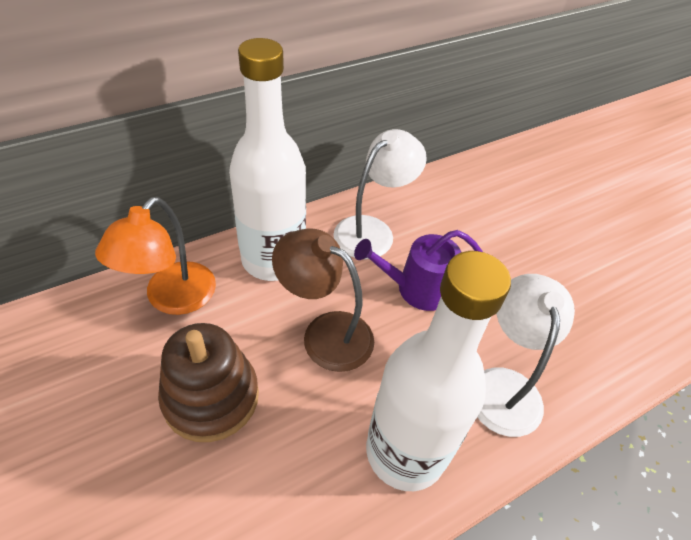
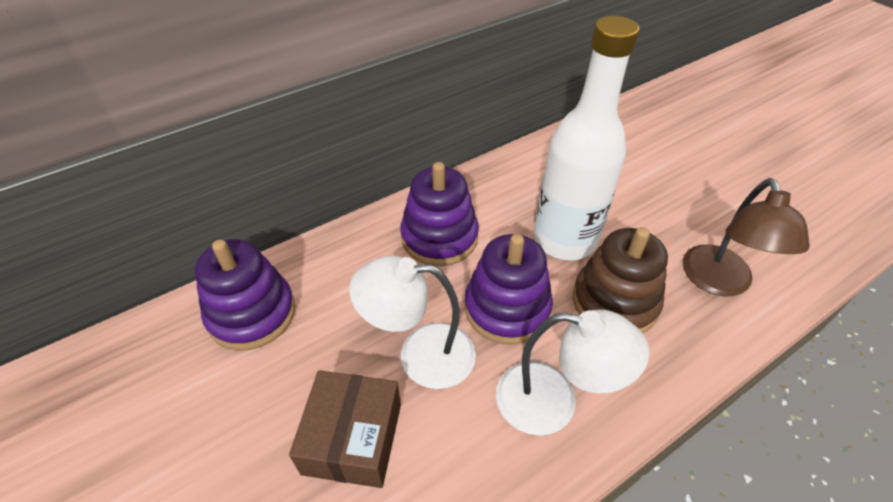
brown box: 0 -> 1
orange lamp: 1 -> 0
purple stacking toy: 0 -> 3
purple watering can: 1 -> 0
white bottle: 2 -> 1

